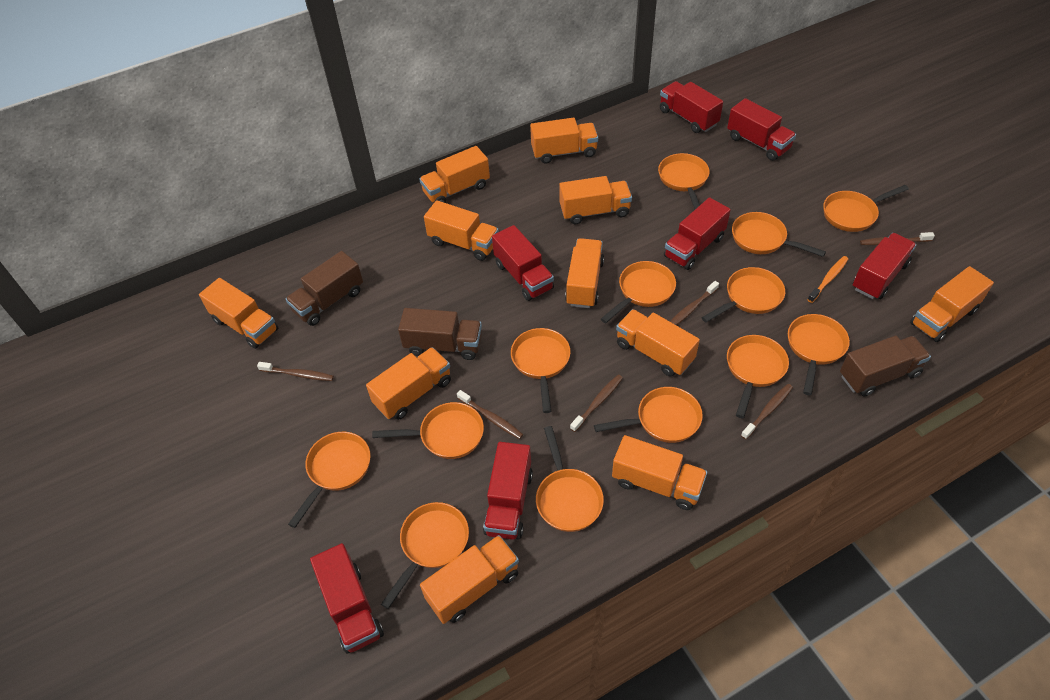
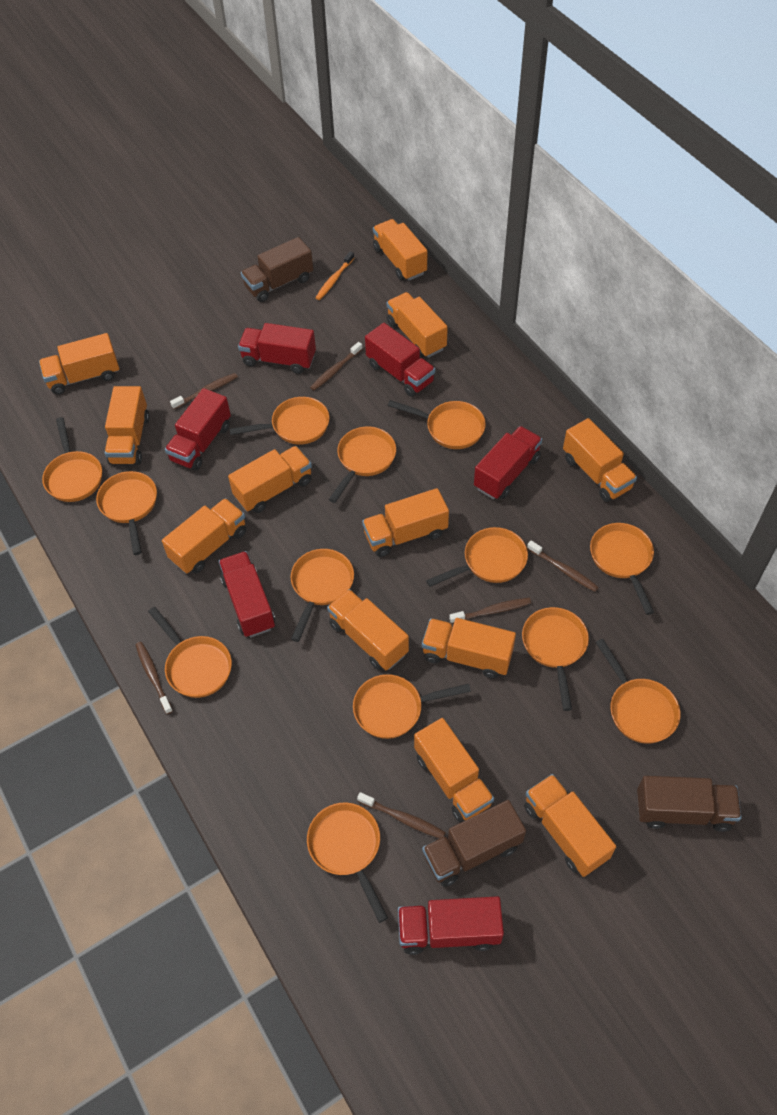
orange truck: 11 -> 12
red truck: 7 -> 6

